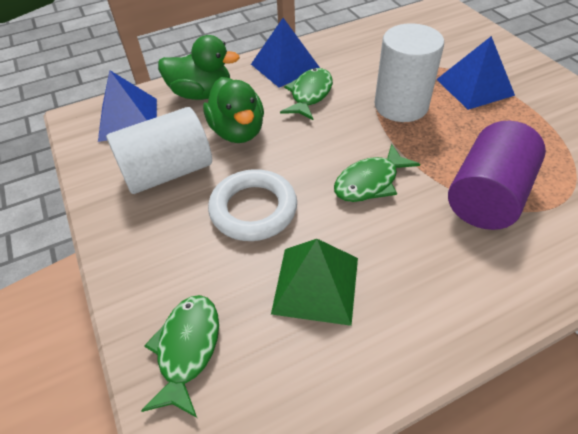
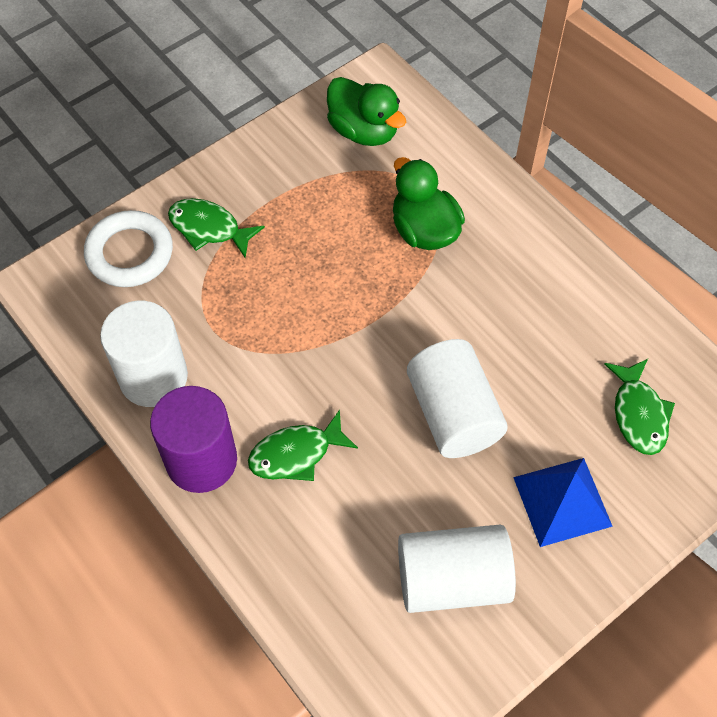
blue pyramid: 3 -> 1
green pyramid: 1 -> 0
white cylinder: 2 -> 3

